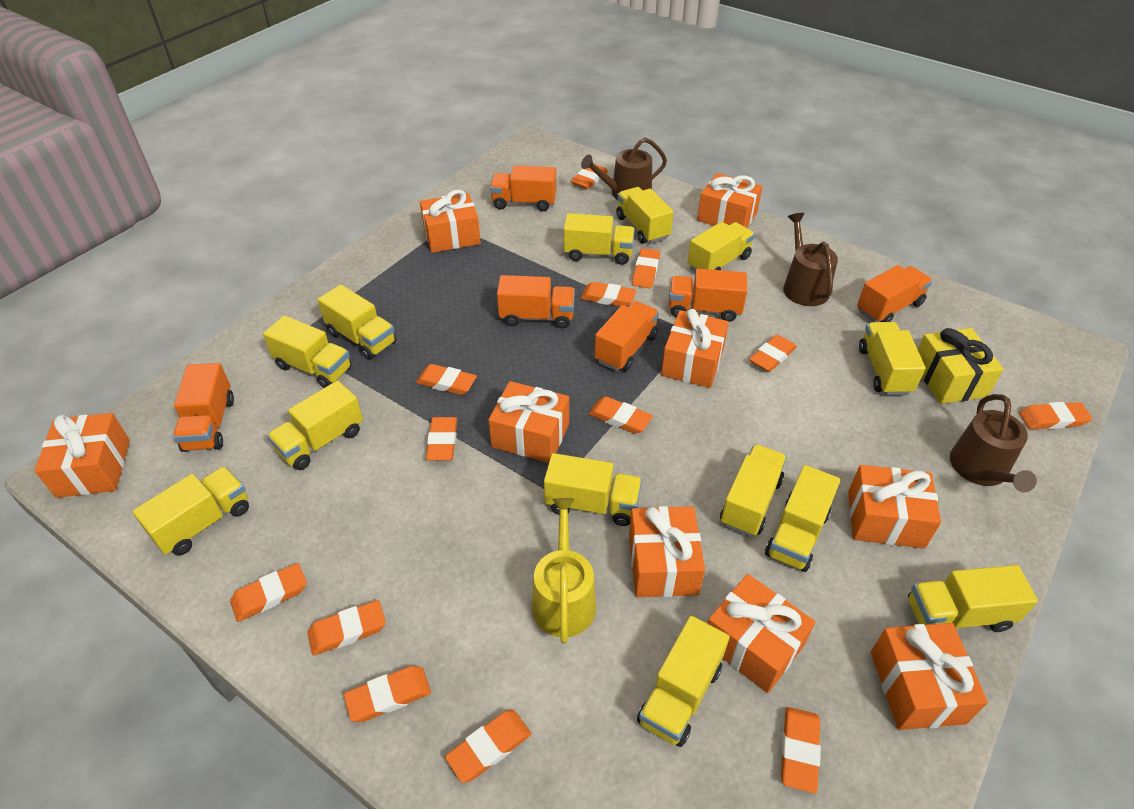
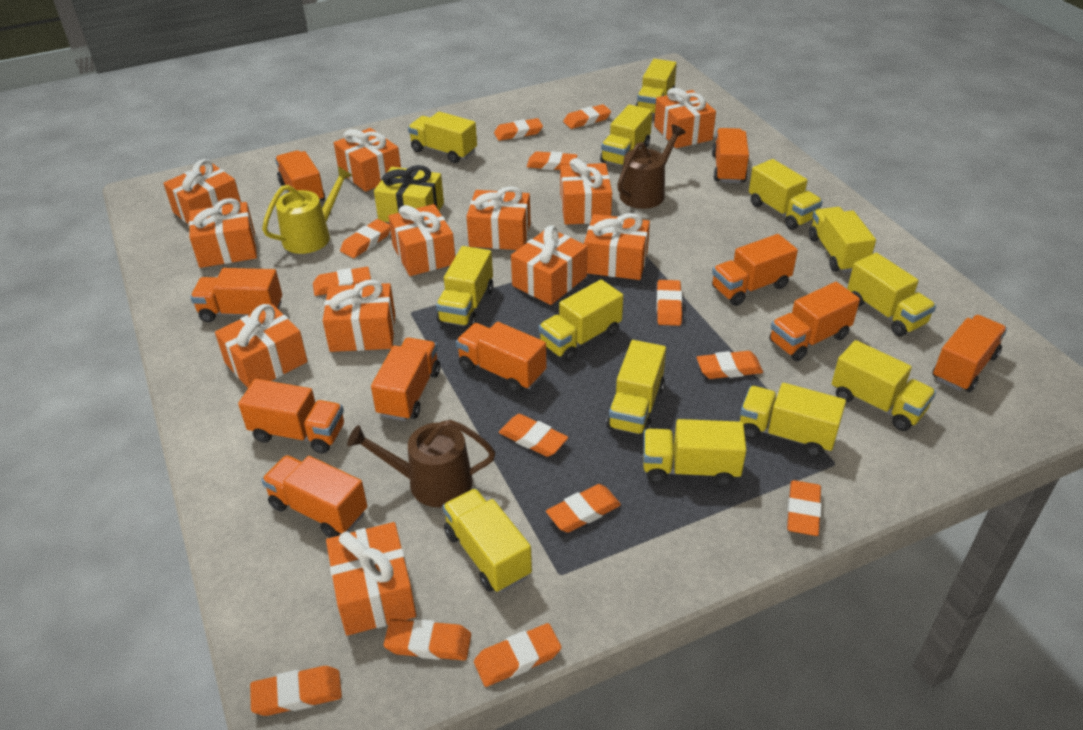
brown watering can: 3 -> 2
orange gift: 9 -> 12
orange truck: 6 -> 10

